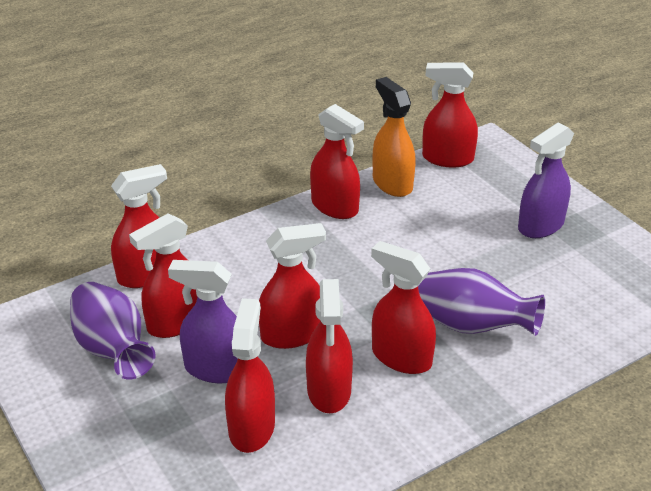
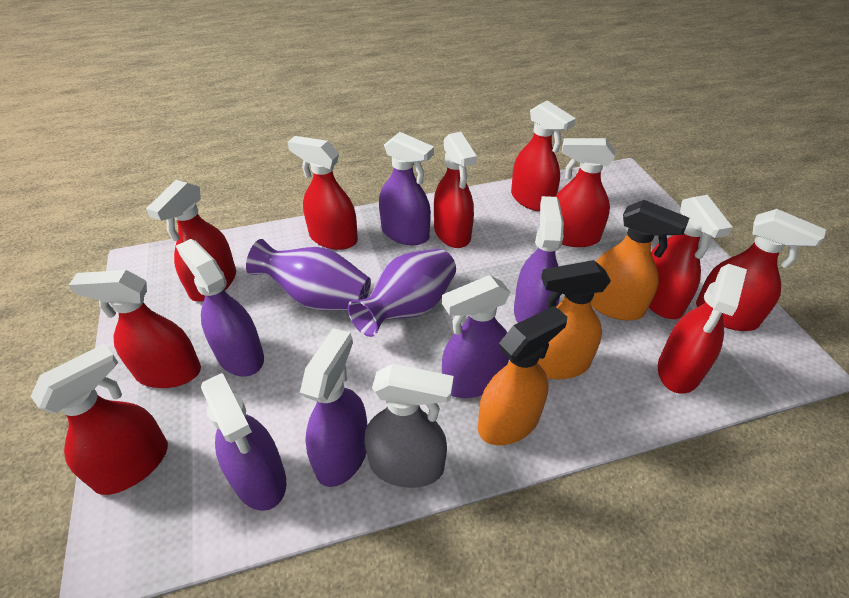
grey spray bottle: 0 -> 1
orange spray bottle: 1 -> 3
purple spray bottle: 2 -> 6
red spray bottle: 8 -> 10

